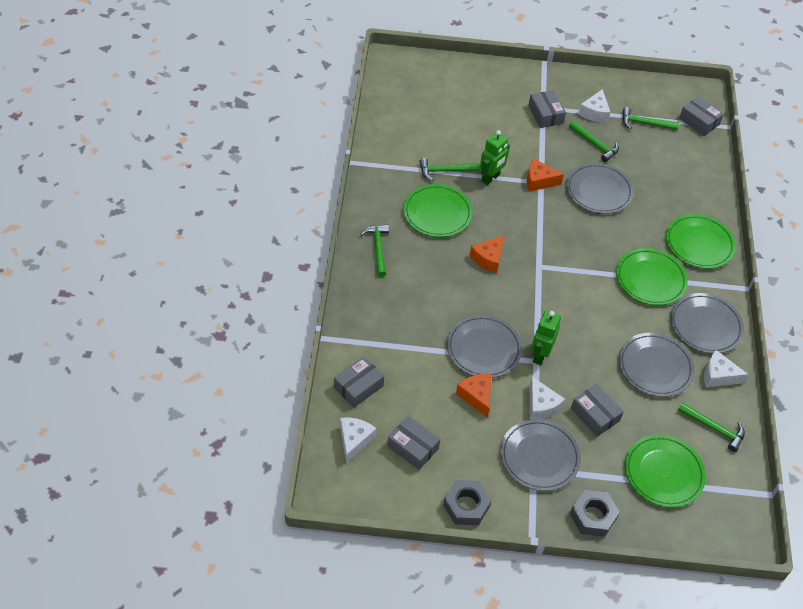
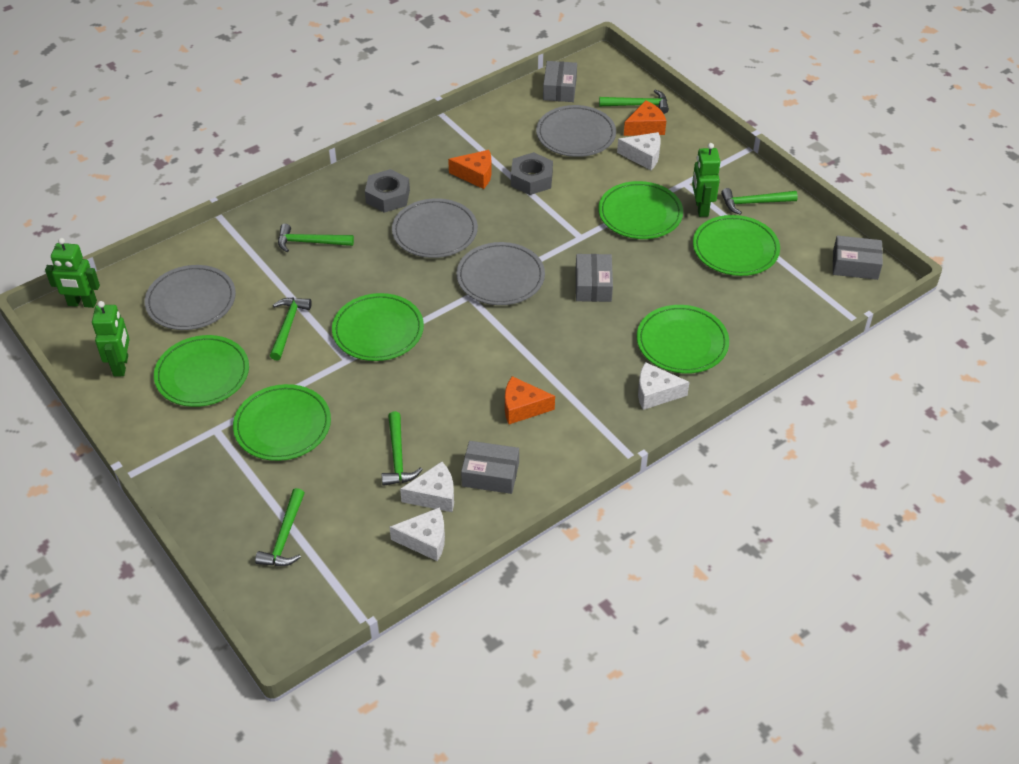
green hammer: 5 -> 6
green plate: 4 -> 6
green robot: 2 -> 3
grey box: 5 -> 4
grey plate: 5 -> 4

